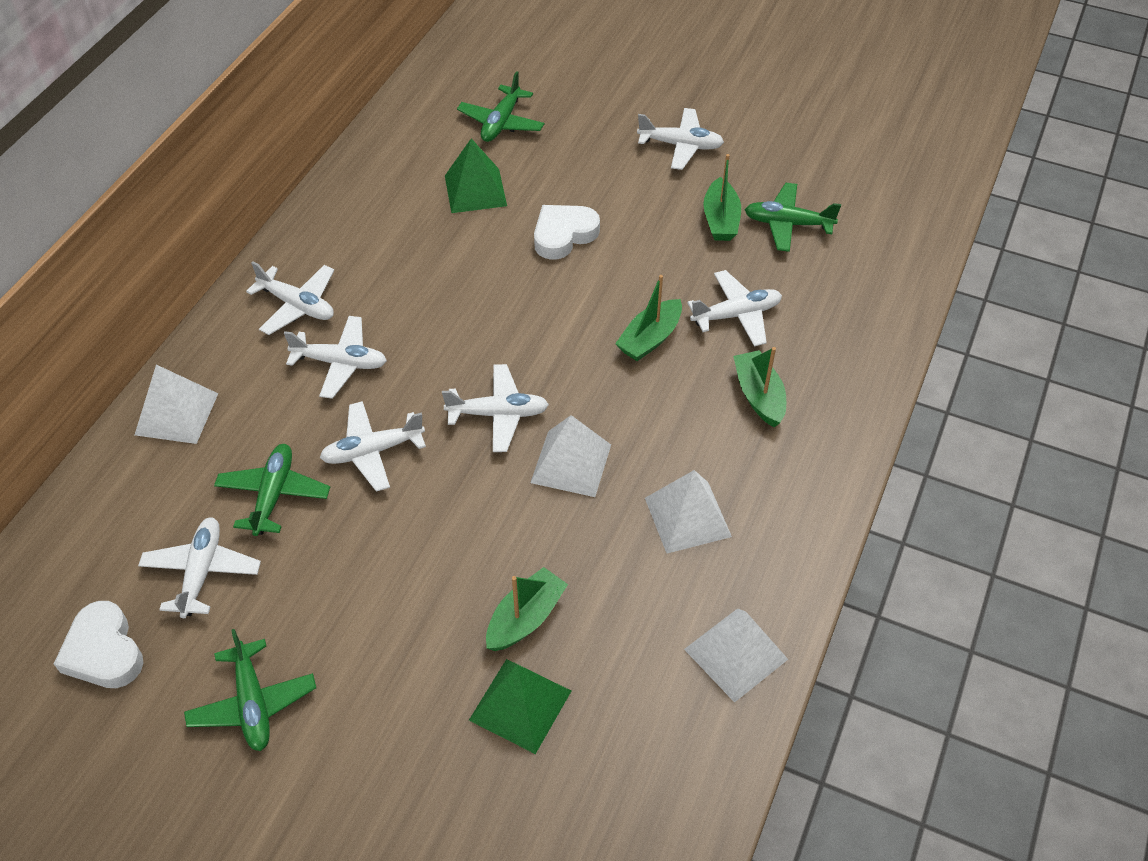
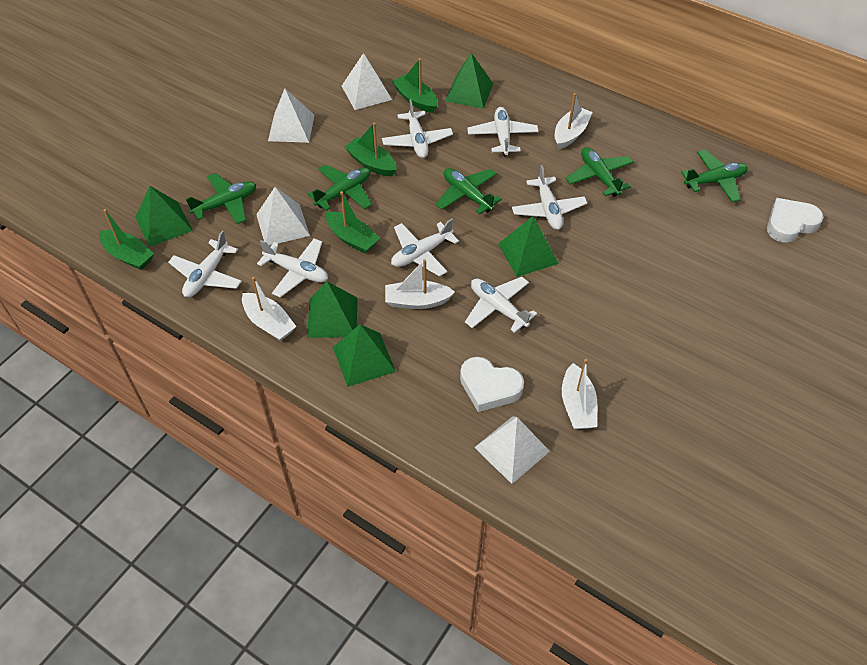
green plane: 4 -> 5
green pyramid: 2 -> 5
white boat: 0 -> 4

